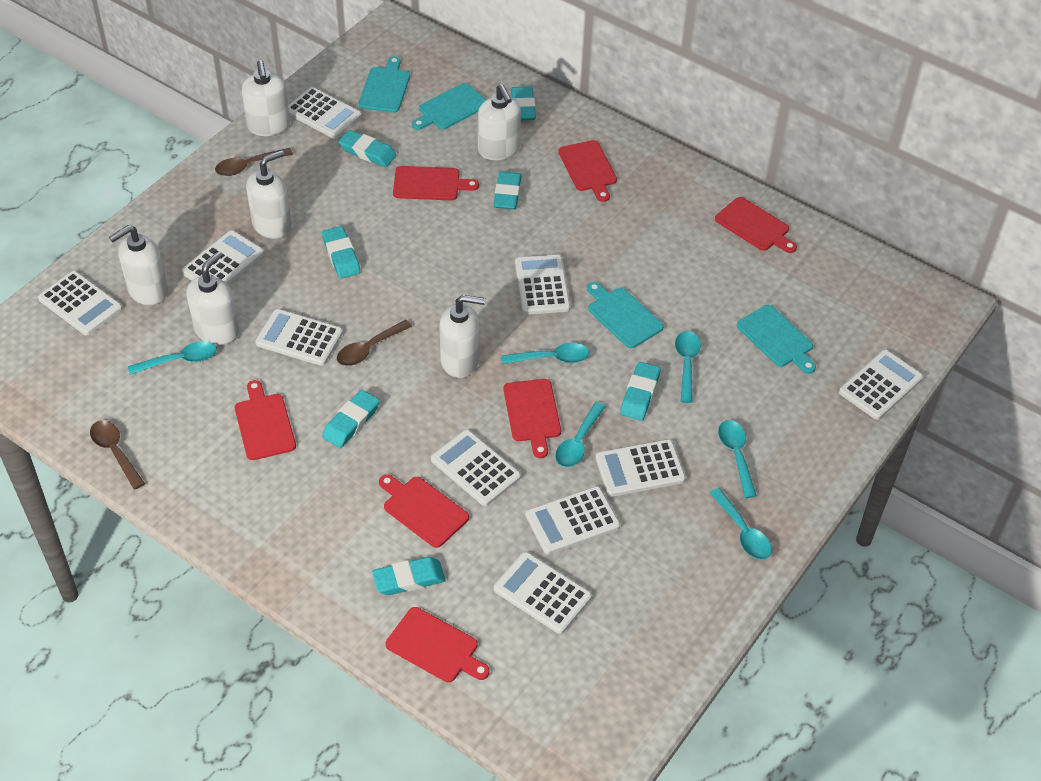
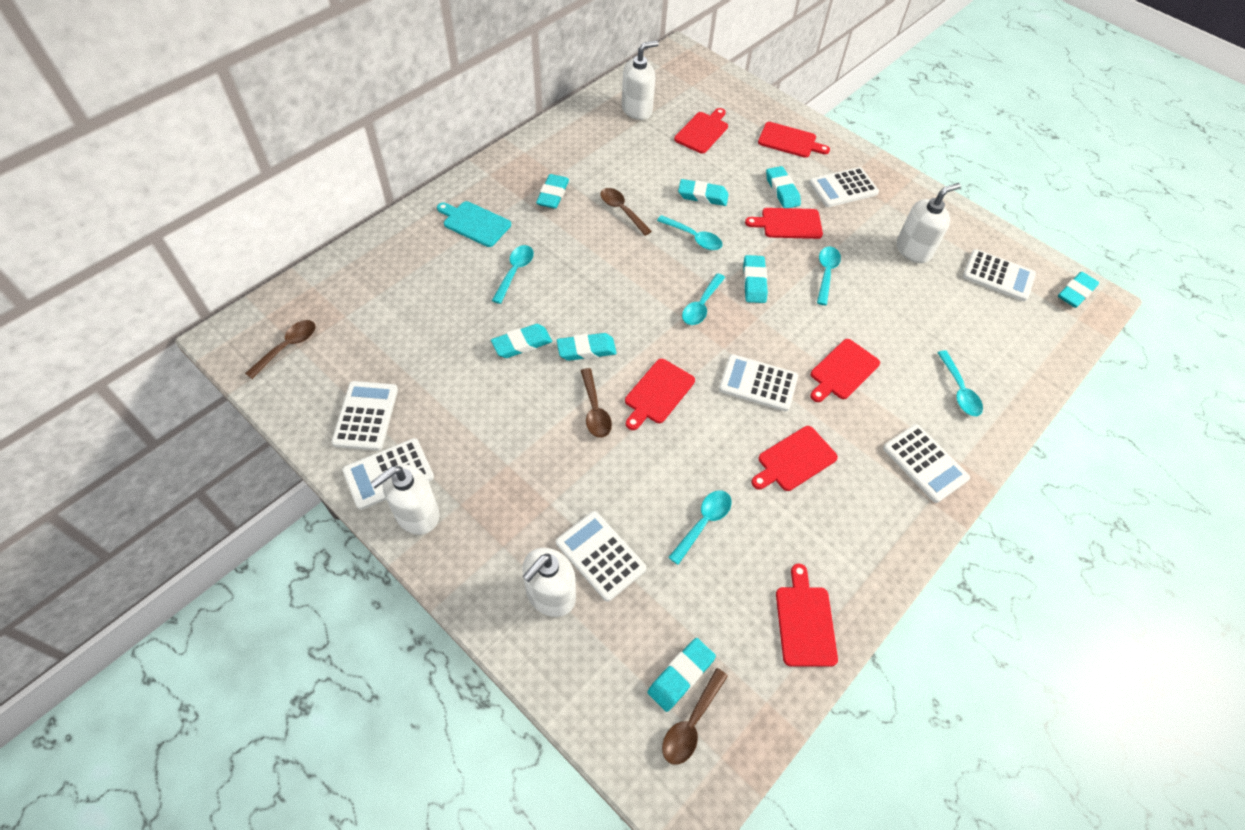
brown spoon: 3 -> 4
turquoise cutting board: 4 -> 1
turquoise eraser: 7 -> 8
white calculator: 10 -> 7
white soap dispenser: 6 -> 4

